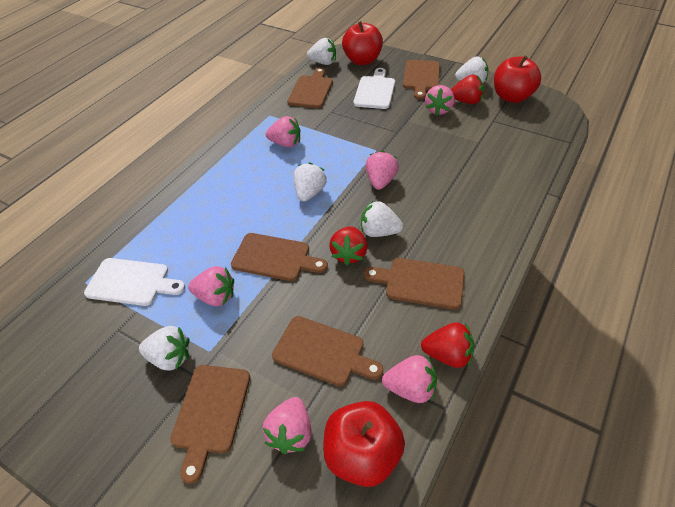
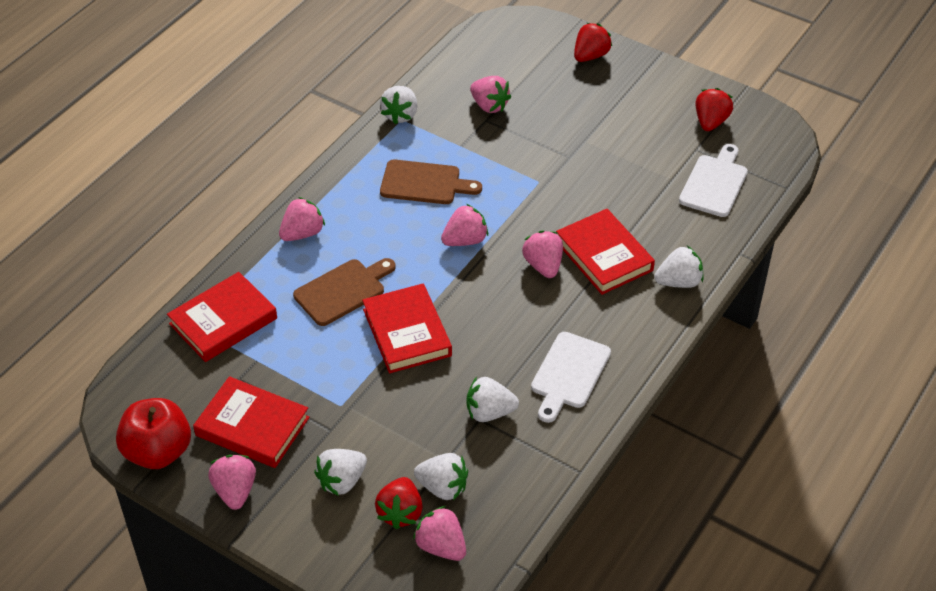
brown cutting board: 6 -> 2
red apple: 3 -> 1
red book: 0 -> 4

